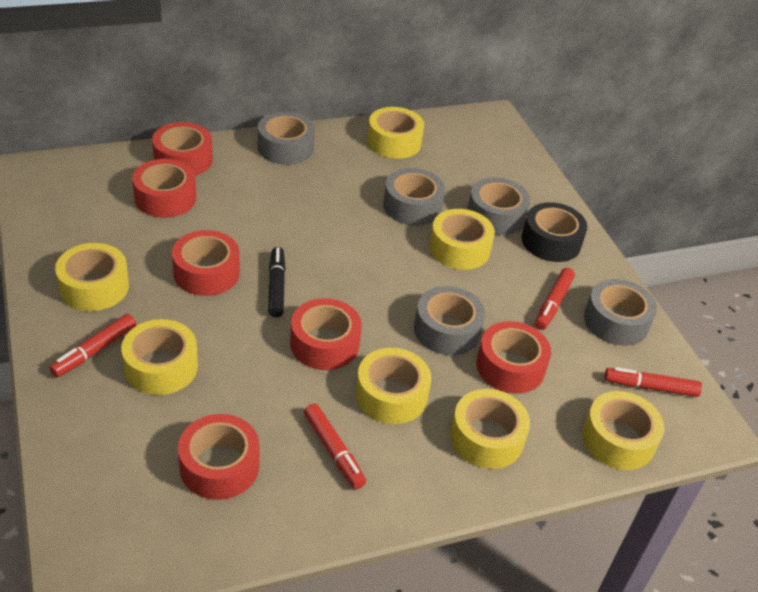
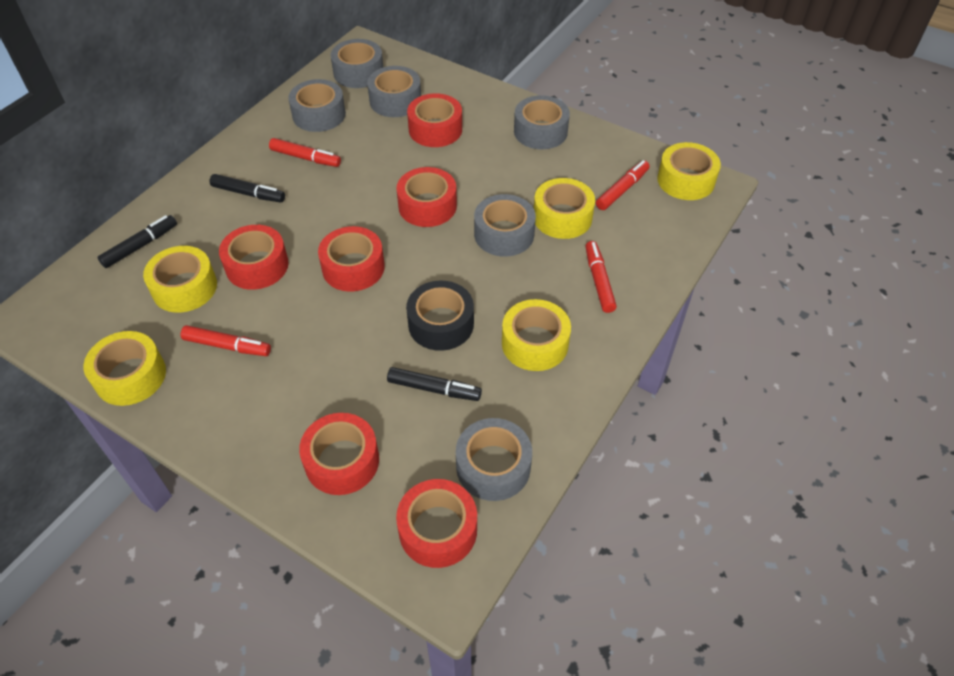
black marker: 1 -> 3
grey tape: 5 -> 6
yellow tape: 7 -> 5

